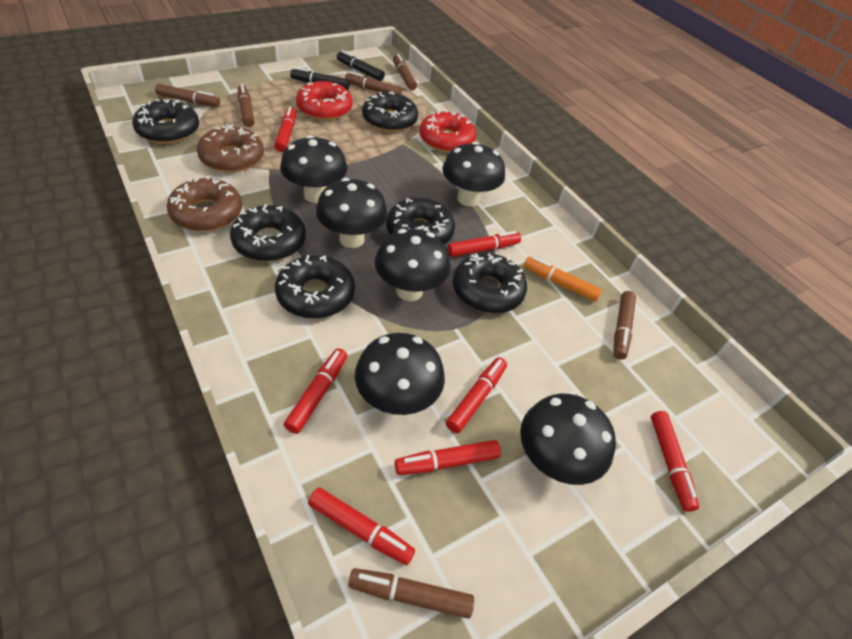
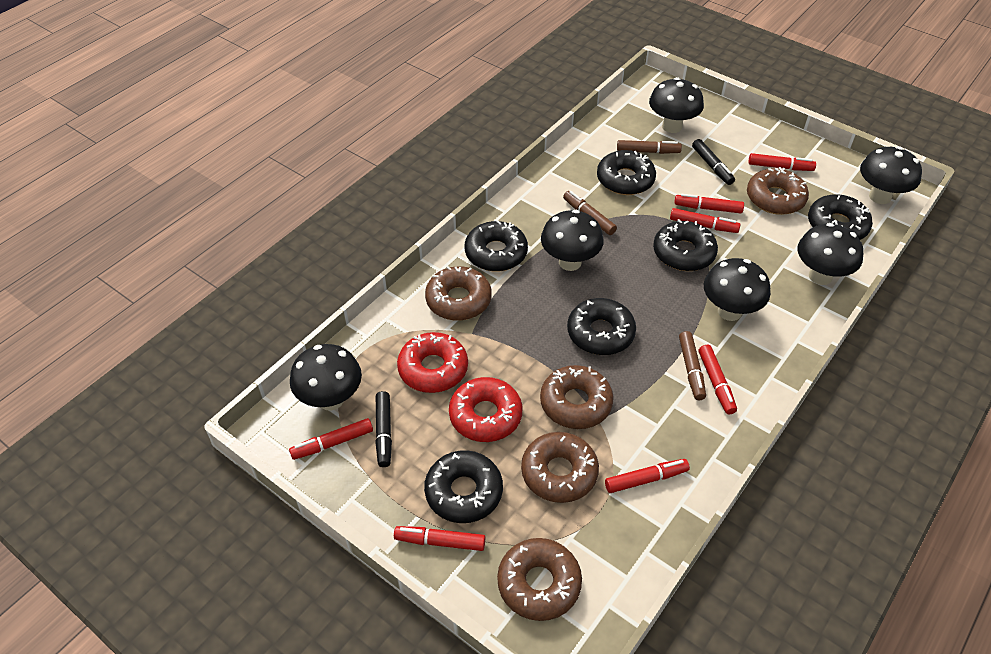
brown donut: 2 -> 5
brown marker: 6 -> 3
orange marker: 1 -> 0

